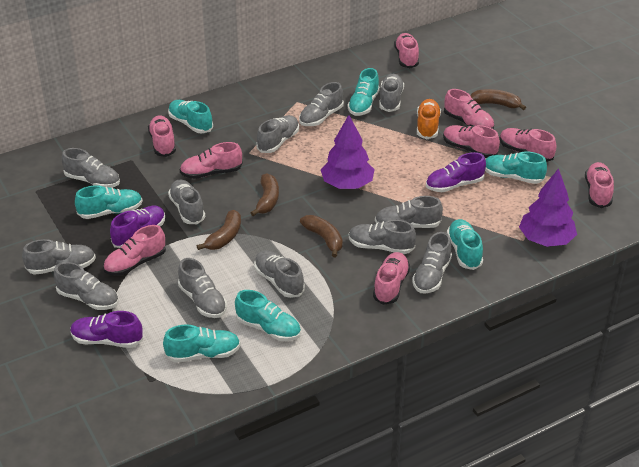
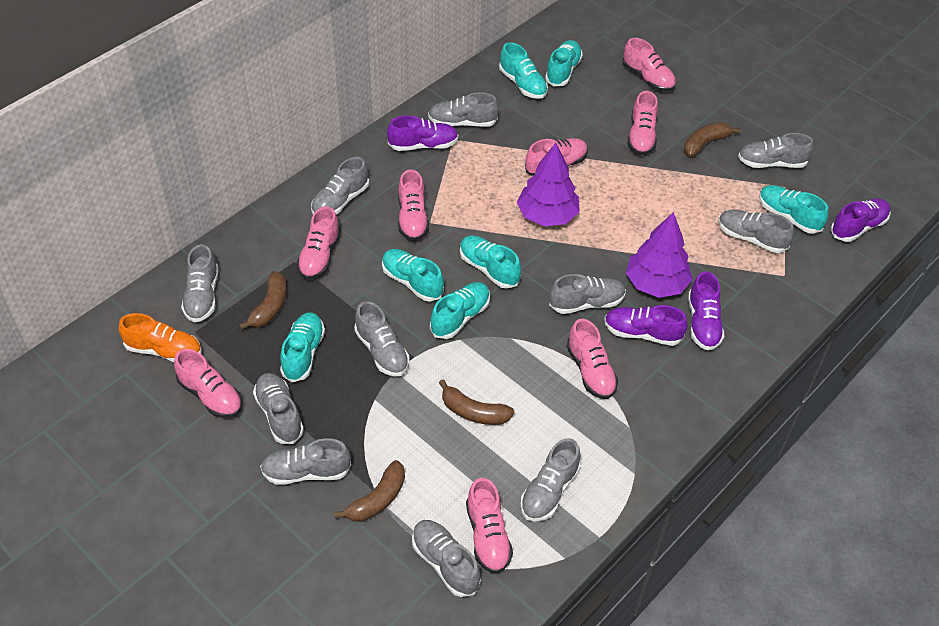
grey shoe: 12 -> 11
pink shoe: 9 -> 8
purple shoe: 3 -> 4

